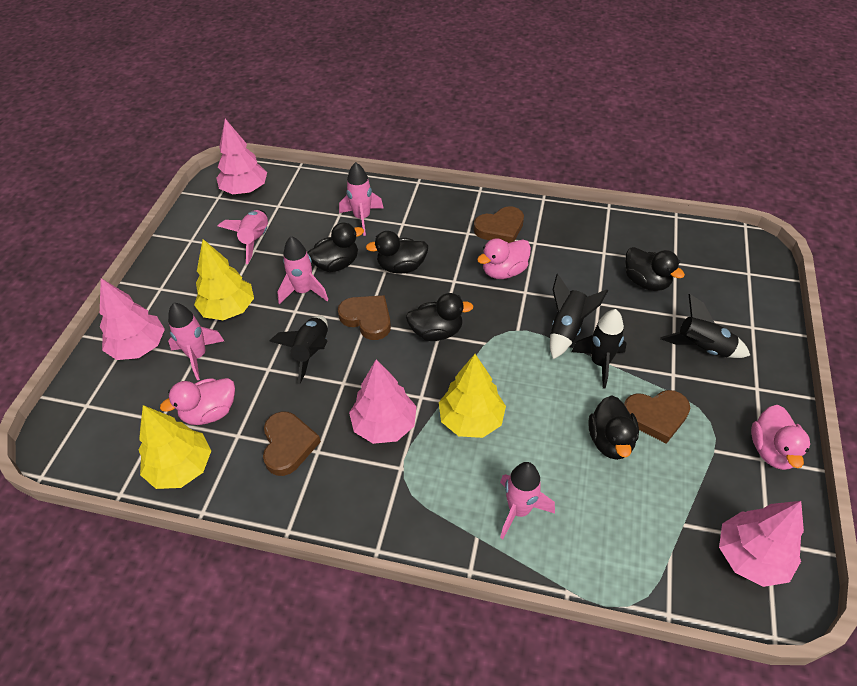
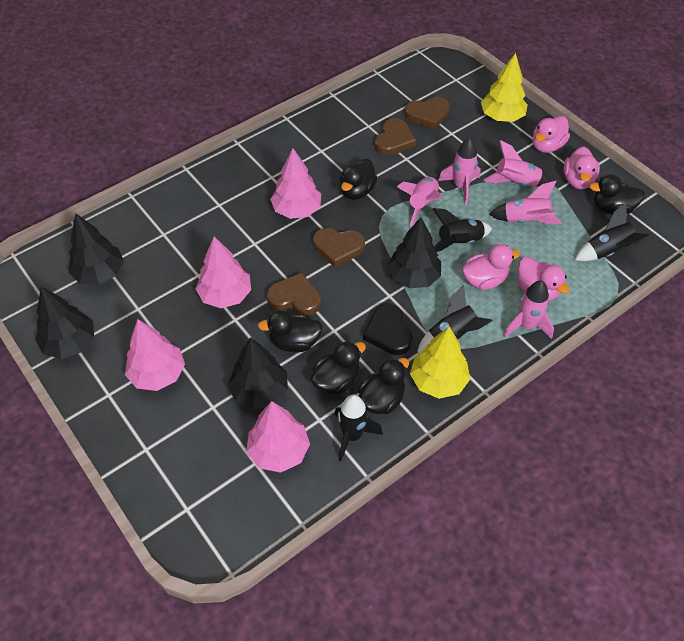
black heart: 0 -> 1
black tree: 0 -> 4
pink duck: 3 -> 4
yellow tree: 3 -> 2

